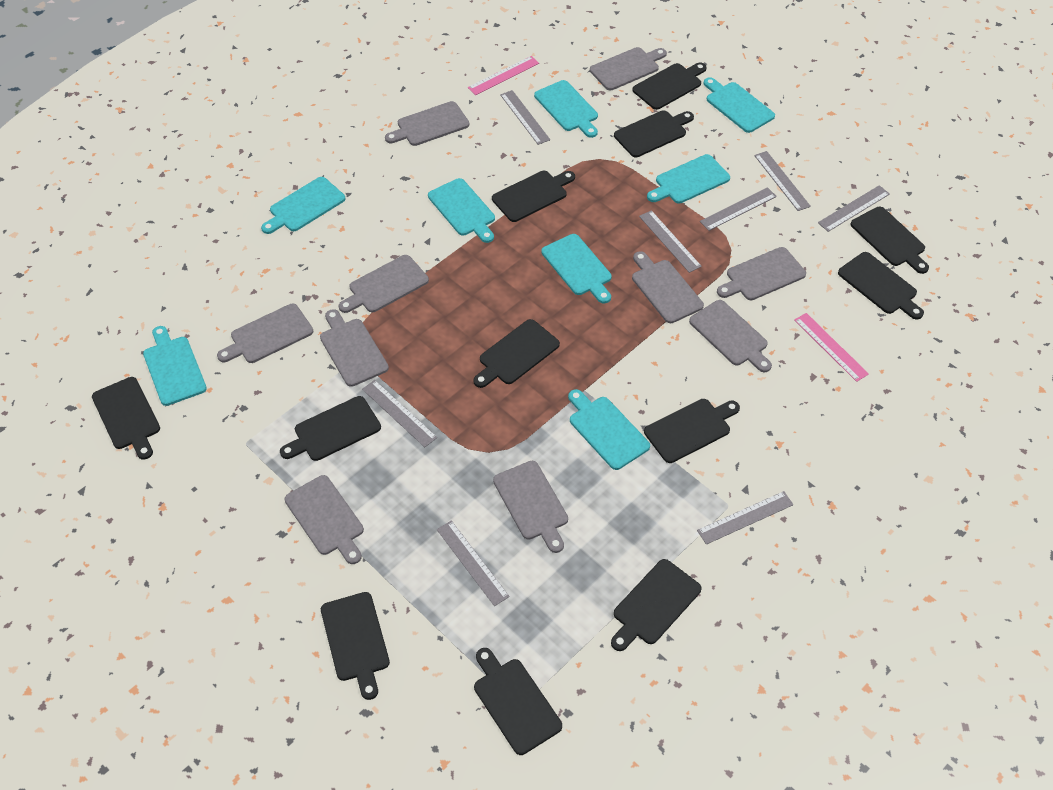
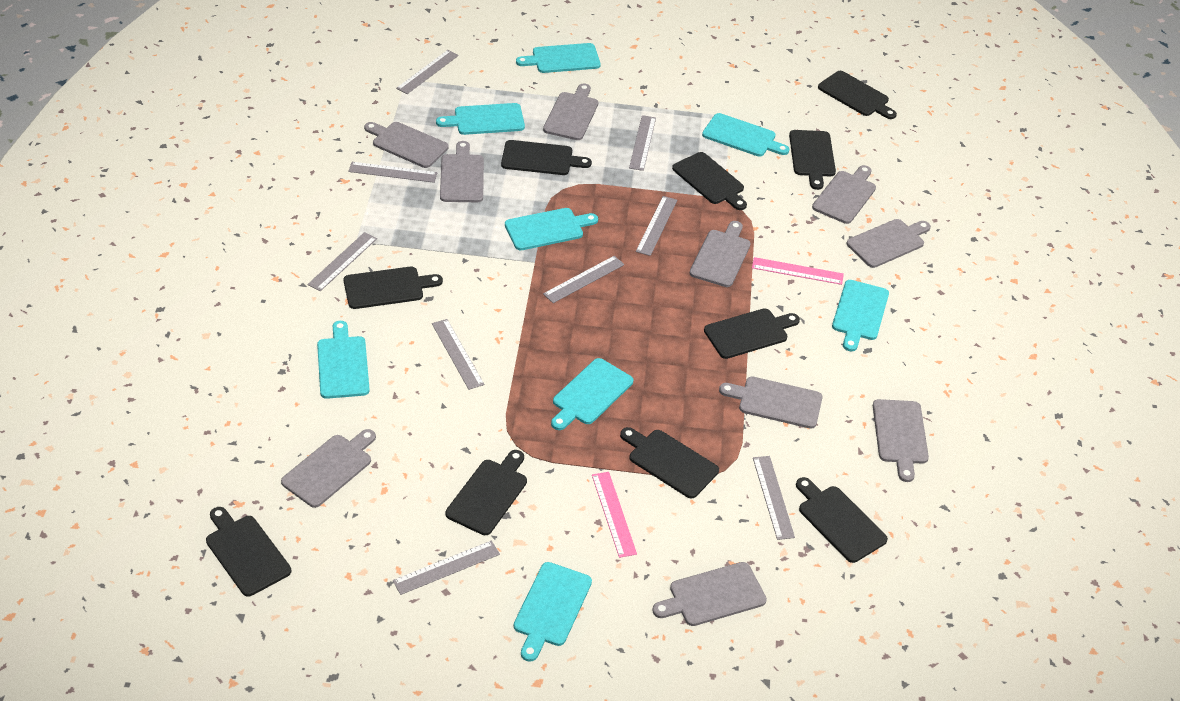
black cutting board: 12 -> 10
grey ruler: 8 -> 9

